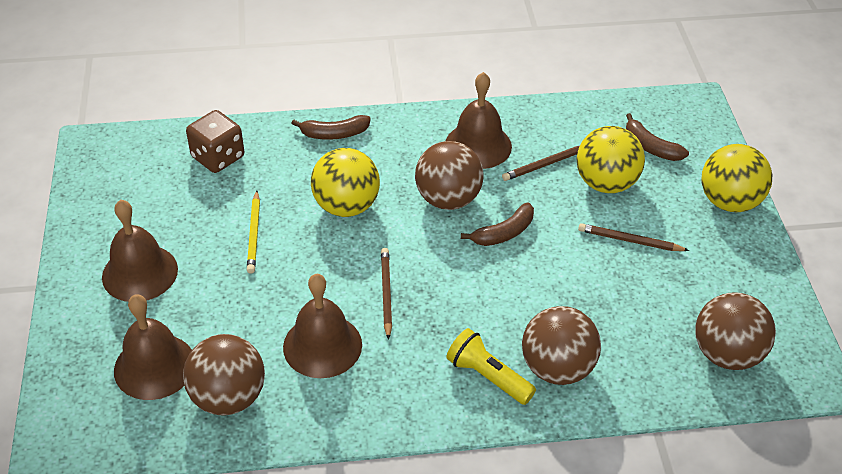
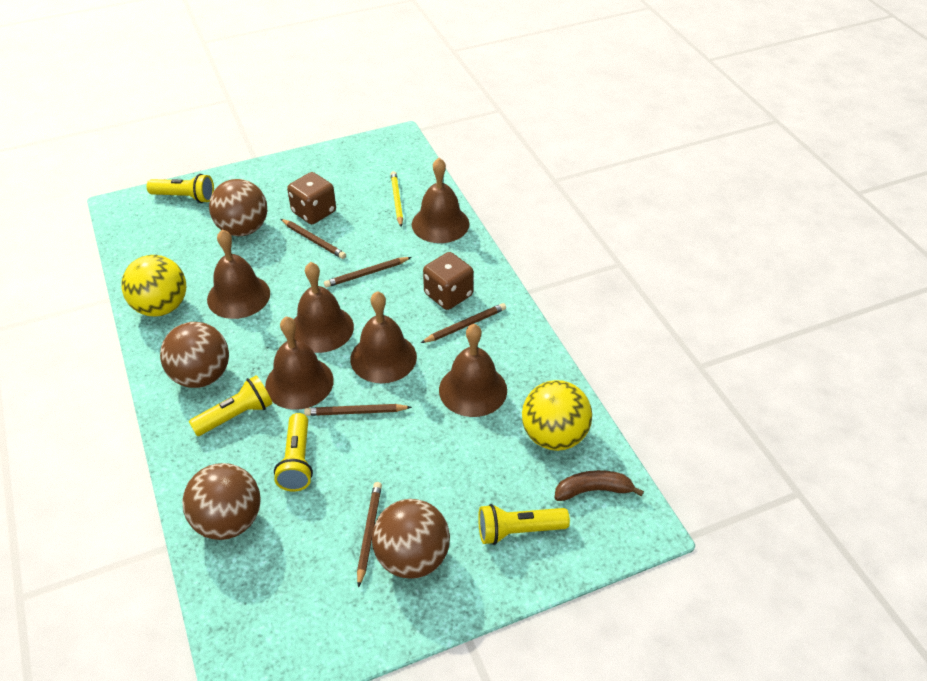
brown banana: 3 -> 1
brown bell: 4 -> 6
brown dice: 1 -> 2
brown pencil: 3 -> 5
yellow ball: 3 -> 2
yellow flashlight: 1 -> 4

